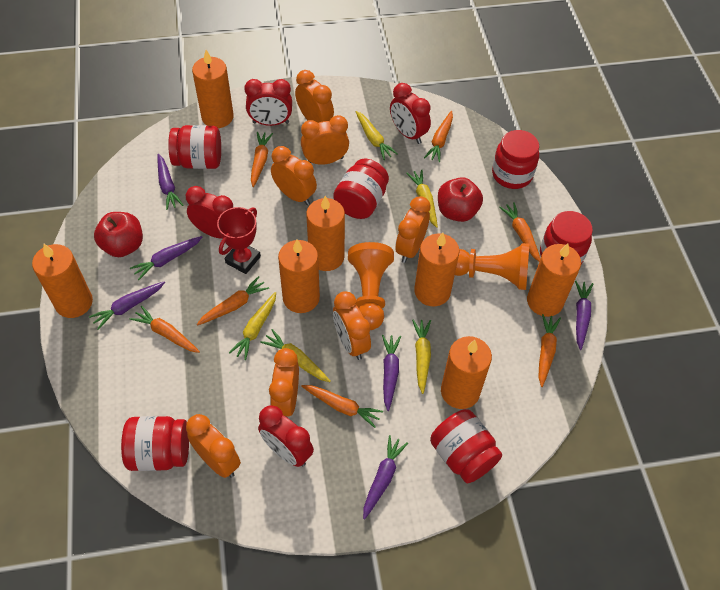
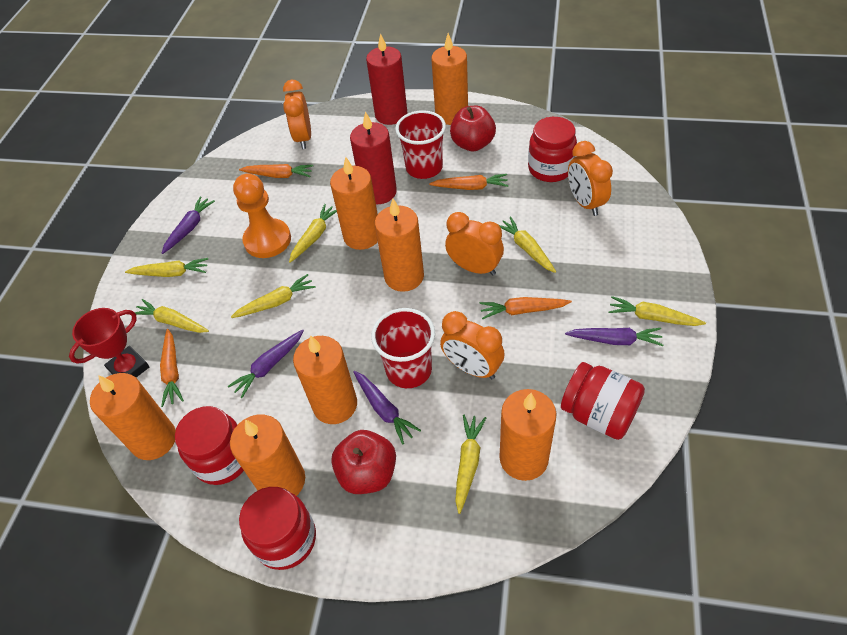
orange carrot: 7 -> 4
orange clock: 7 -> 4
orange pawn: 2 -> 1
purple carrot: 6 -> 4
red candle: 0 -> 2
red clock: 4 -> 0
red cup: 0 -> 2
red jar: 6 -> 4
yellow carrot: 5 -> 7

